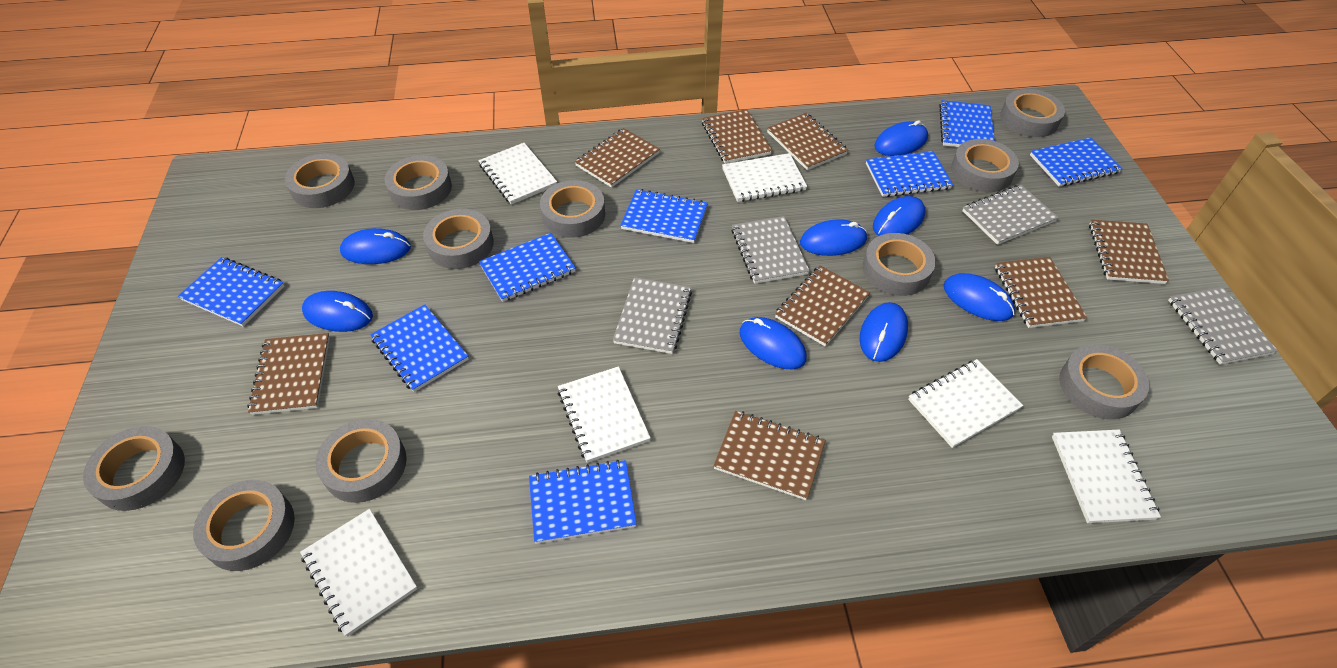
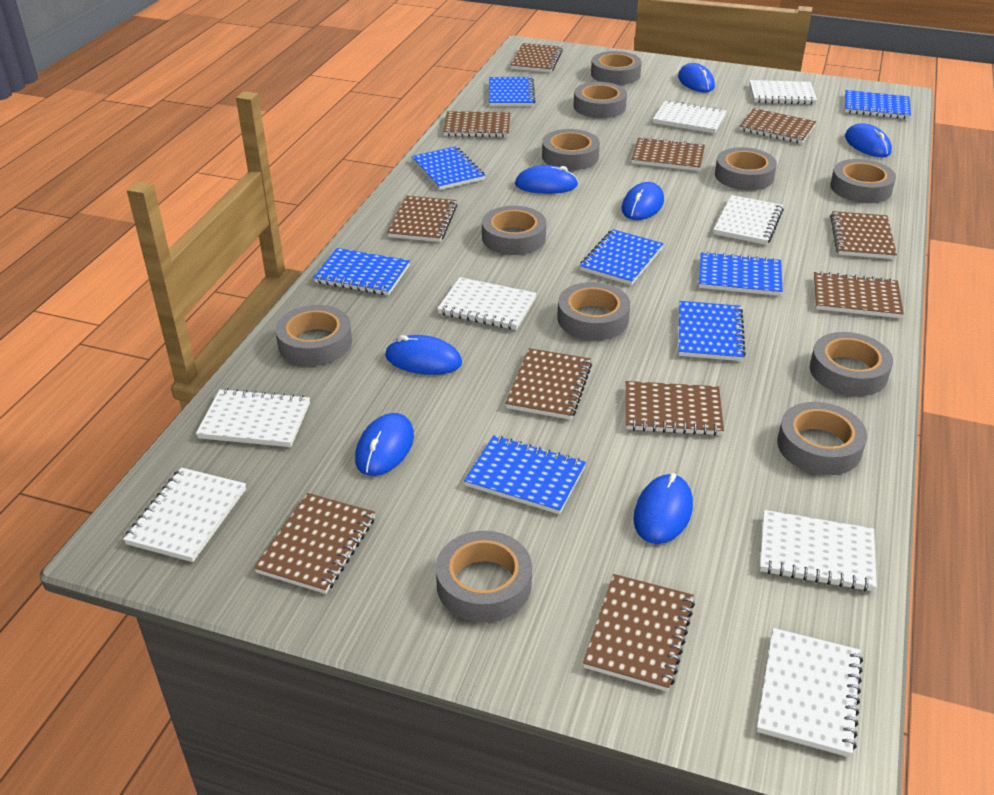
blue mouse: 8 -> 7
brown notebook: 8 -> 11
grey notebook: 4 -> 0
white notebook: 6 -> 8

